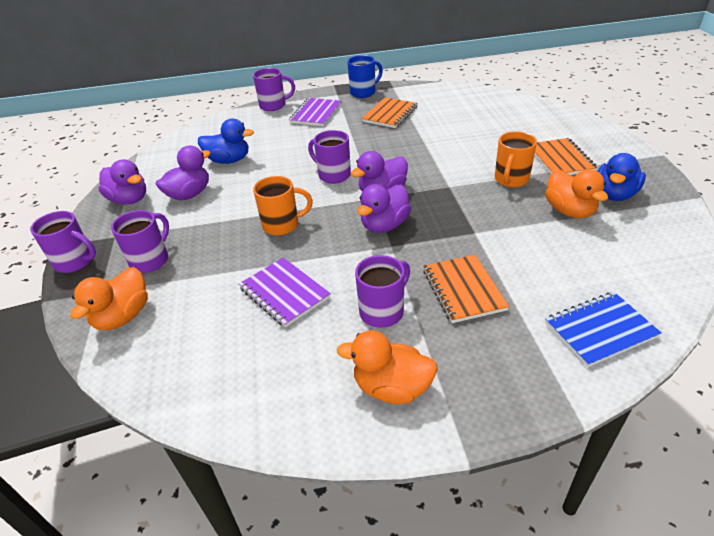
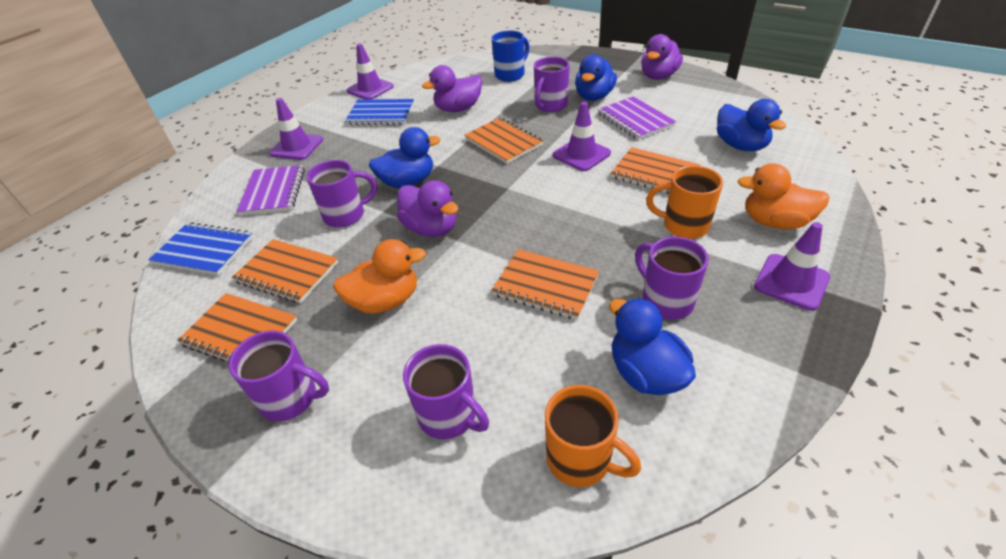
blue duck: 2 -> 4
blue notebook: 1 -> 2
orange duck: 3 -> 2
orange notebook: 3 -> 5
purple duck: 4 -> 3
purple traffic cone: 0 -> 4

